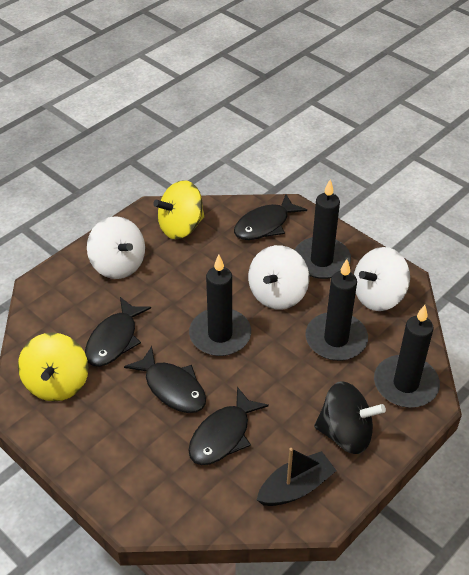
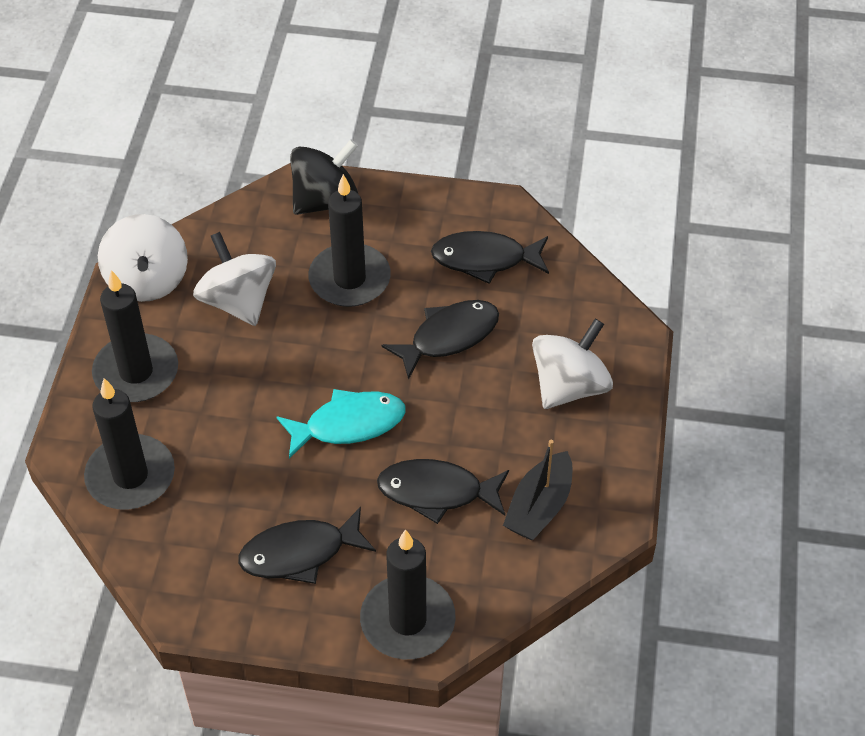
turquoise fish: 0 -> 1
yellow spinning top: 2 -> 0

